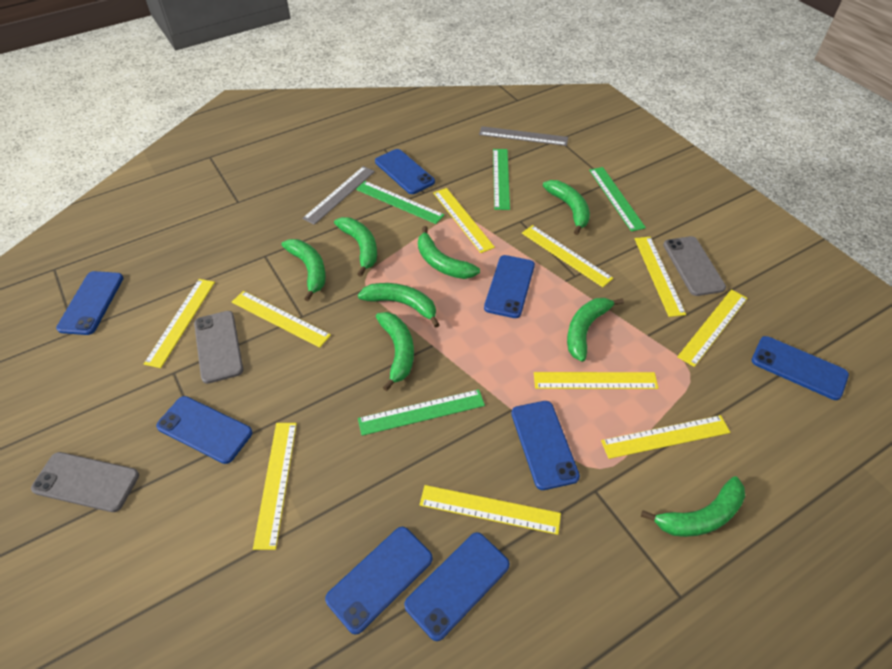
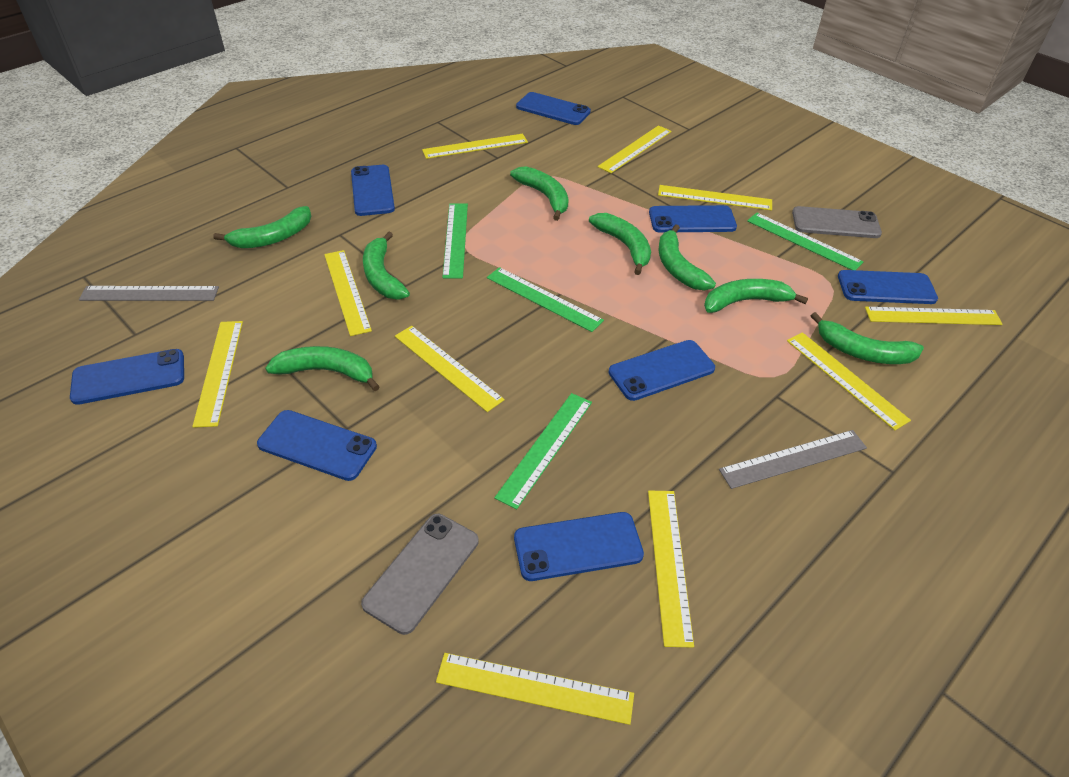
grey phone: 3 -> 2

